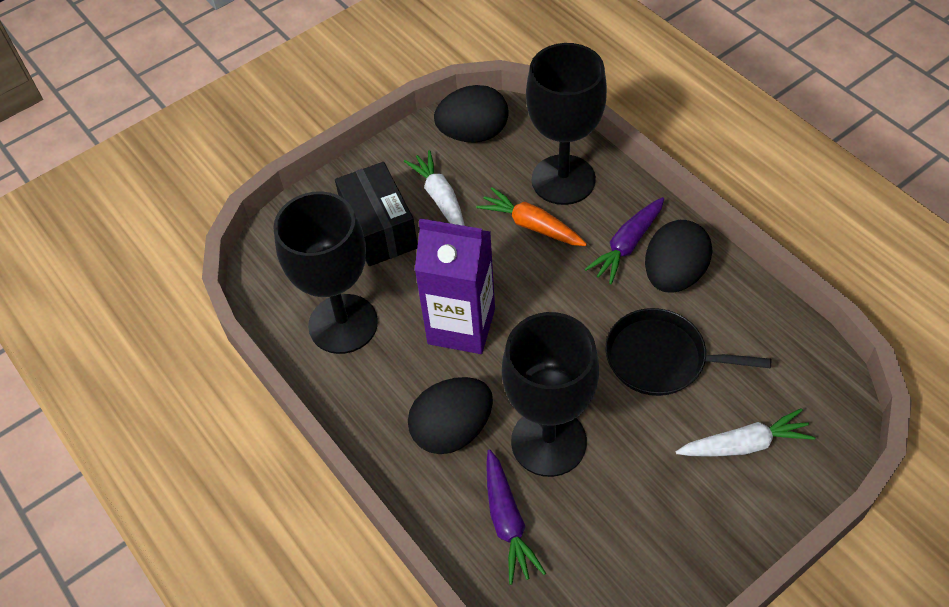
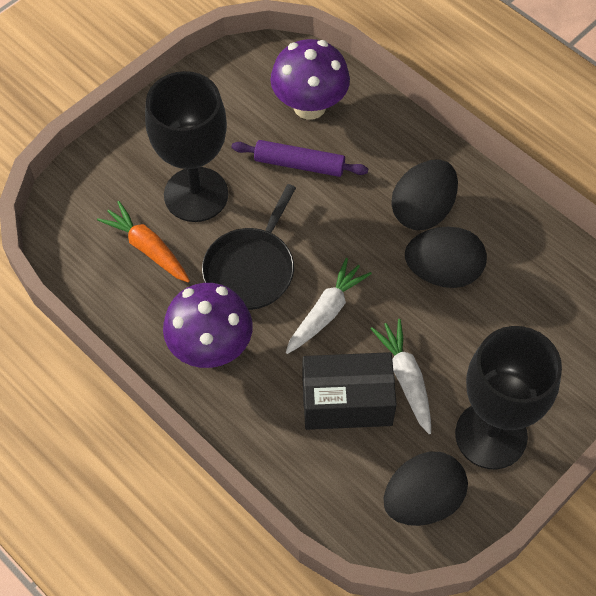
black goblet: 3 -> 2
purple carrot: 2 -> 0
purple carton: 1 -> 0
purple mushroom: 0 -> 2
purple rolling pin: 0 -> 1

